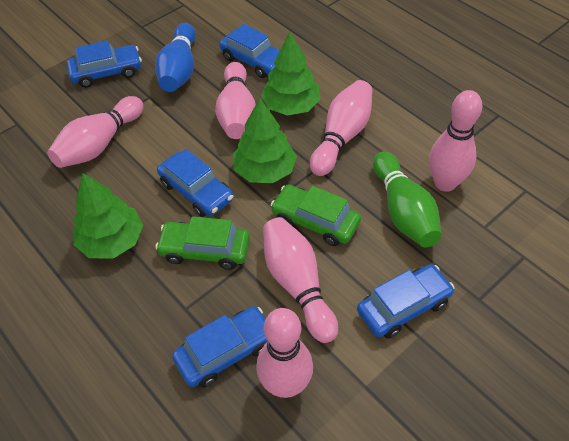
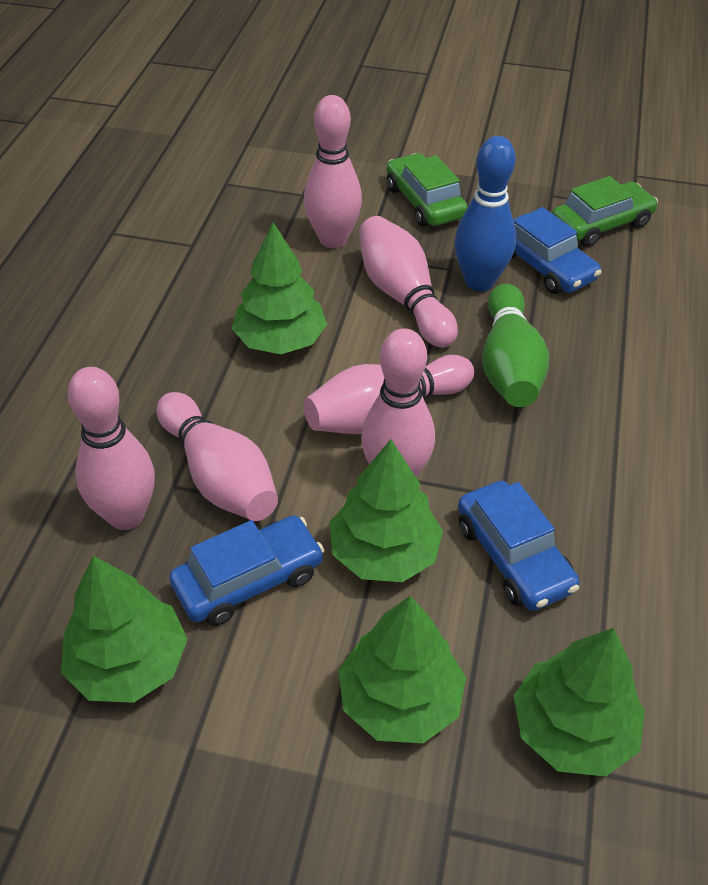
blue car: 5 -> 3
green tree: 3 -> 5

